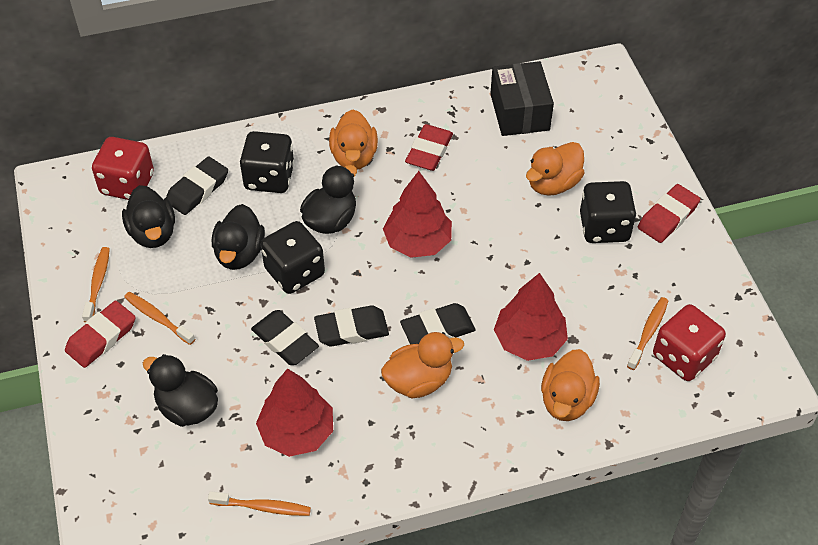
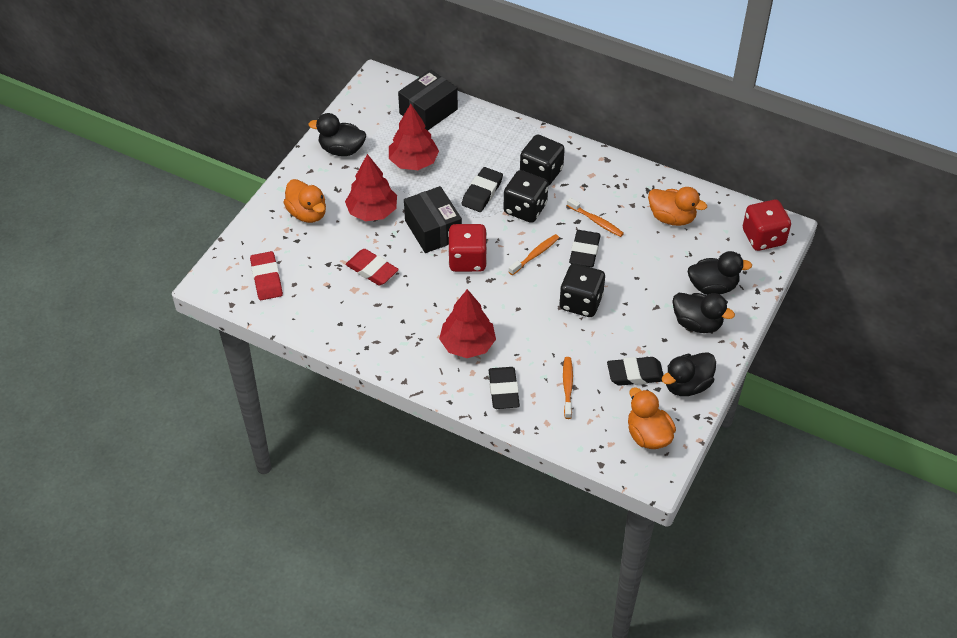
black box: 1 -> 2
orange duck: 4 -> 3
orange toothbrush: 4 -> 3
red eraser: 3 -> 2

